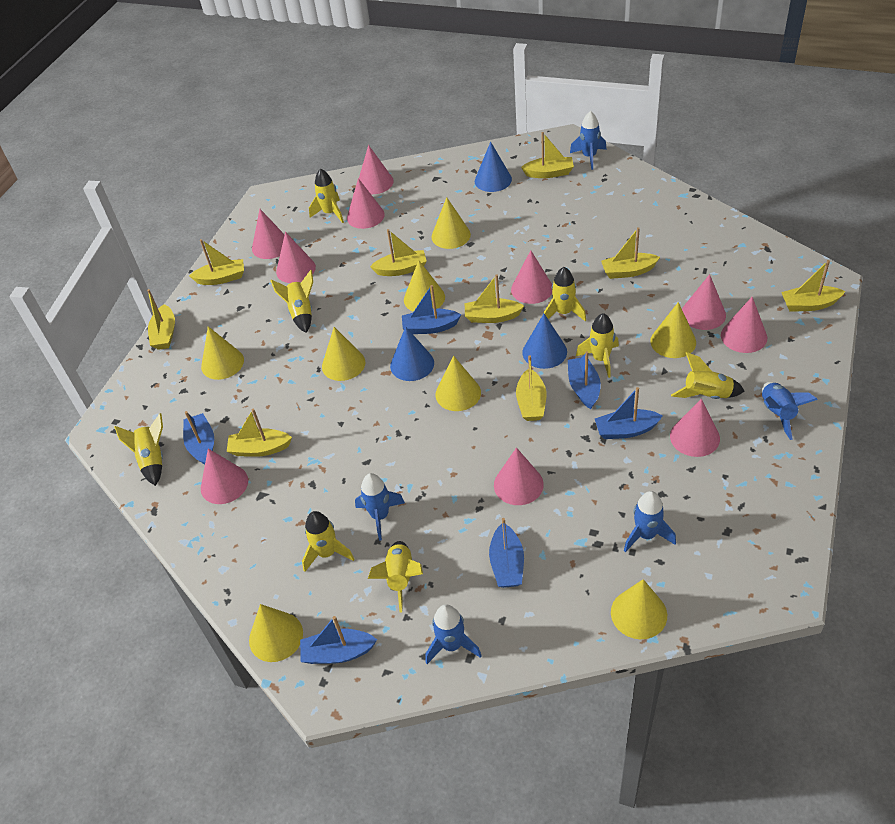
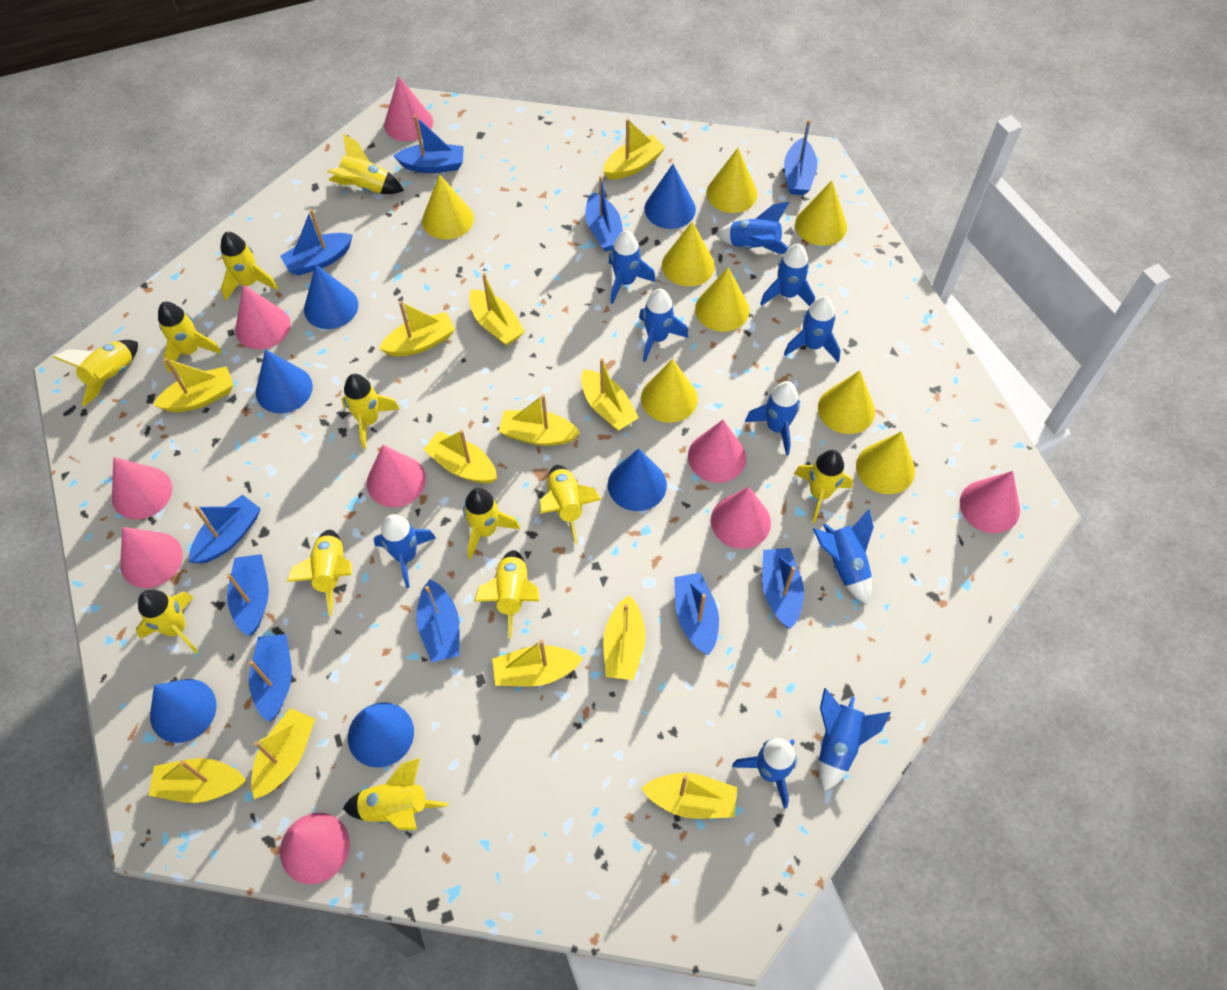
blue boat: 6 -> 10
blue cone: 3 -> 6
blue rocket: 5 -> 10
pink cone: 10 -> 9
yellow boat: 9 -> 12
yellow rocket: 8 -> 12

